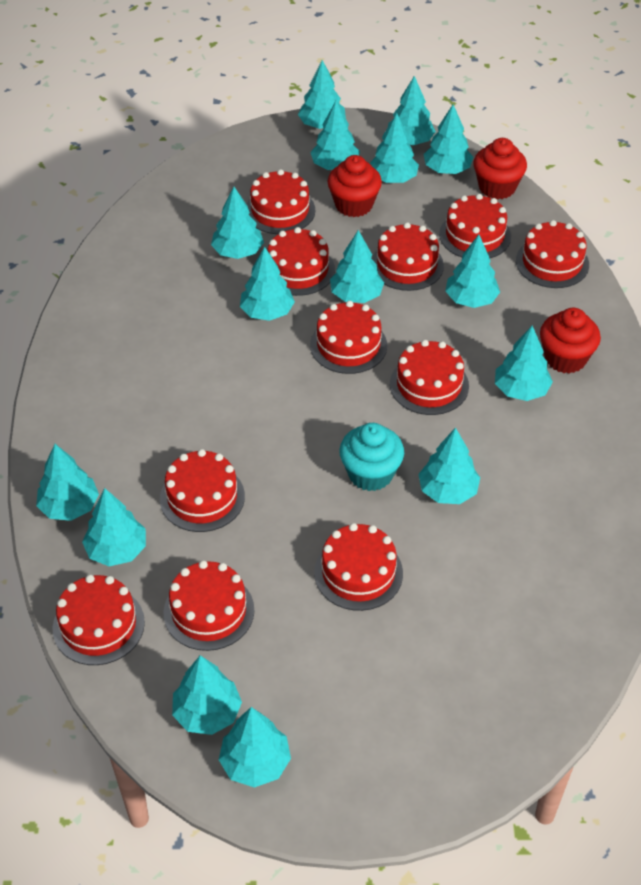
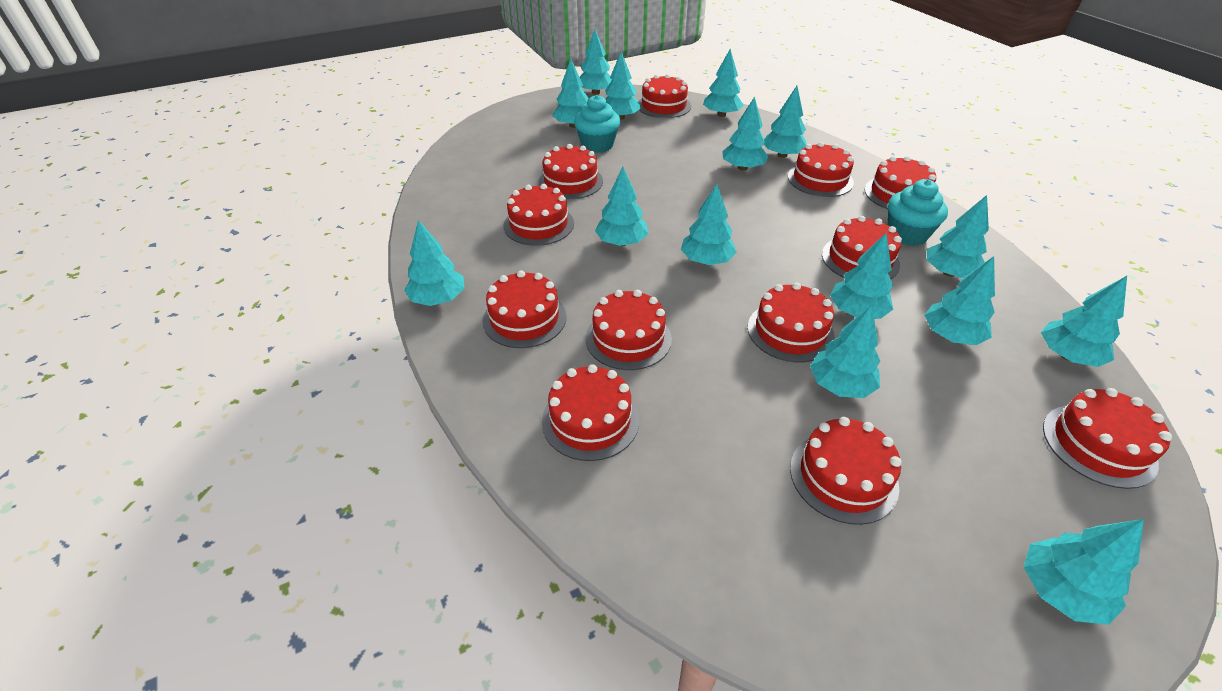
red cake: 11 -> 12
red cupcake: 3 -> 0
turquoise cupcake: 1 -> 2

